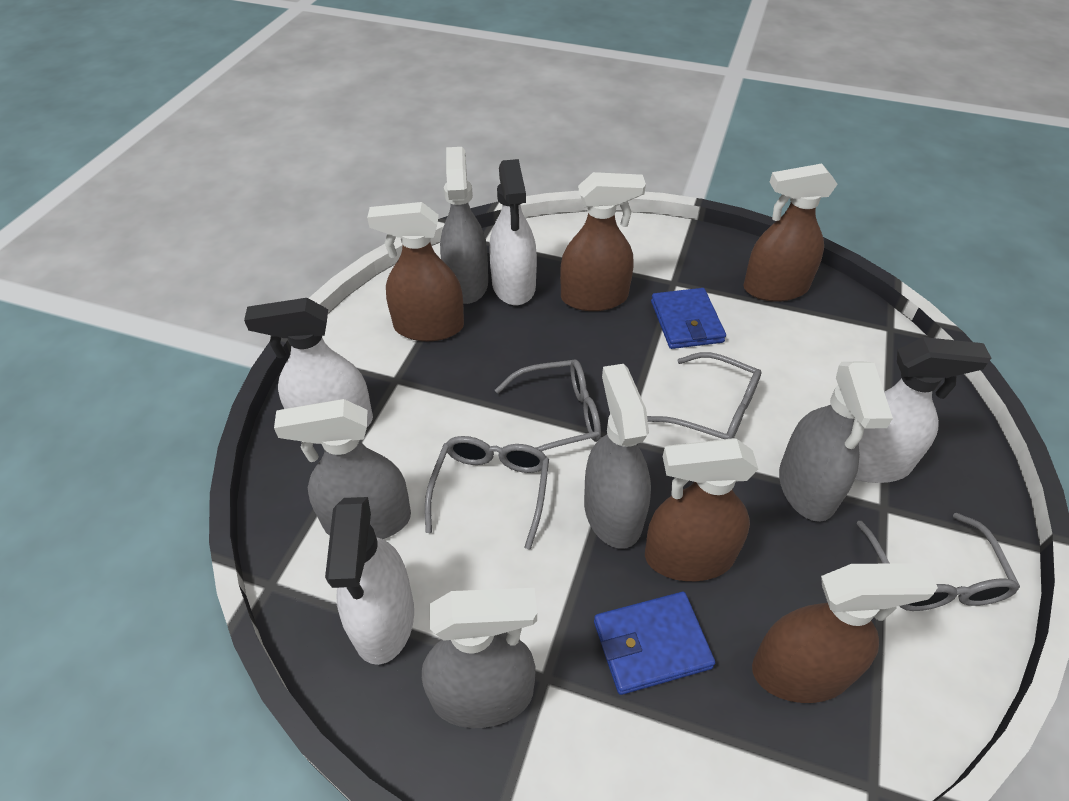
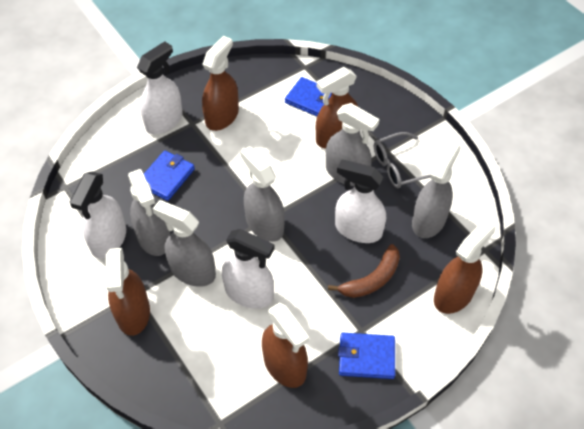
blue wallet: 2 -> 3
brown banana: 0 -> 1
grey glasses: 4 -> 1

